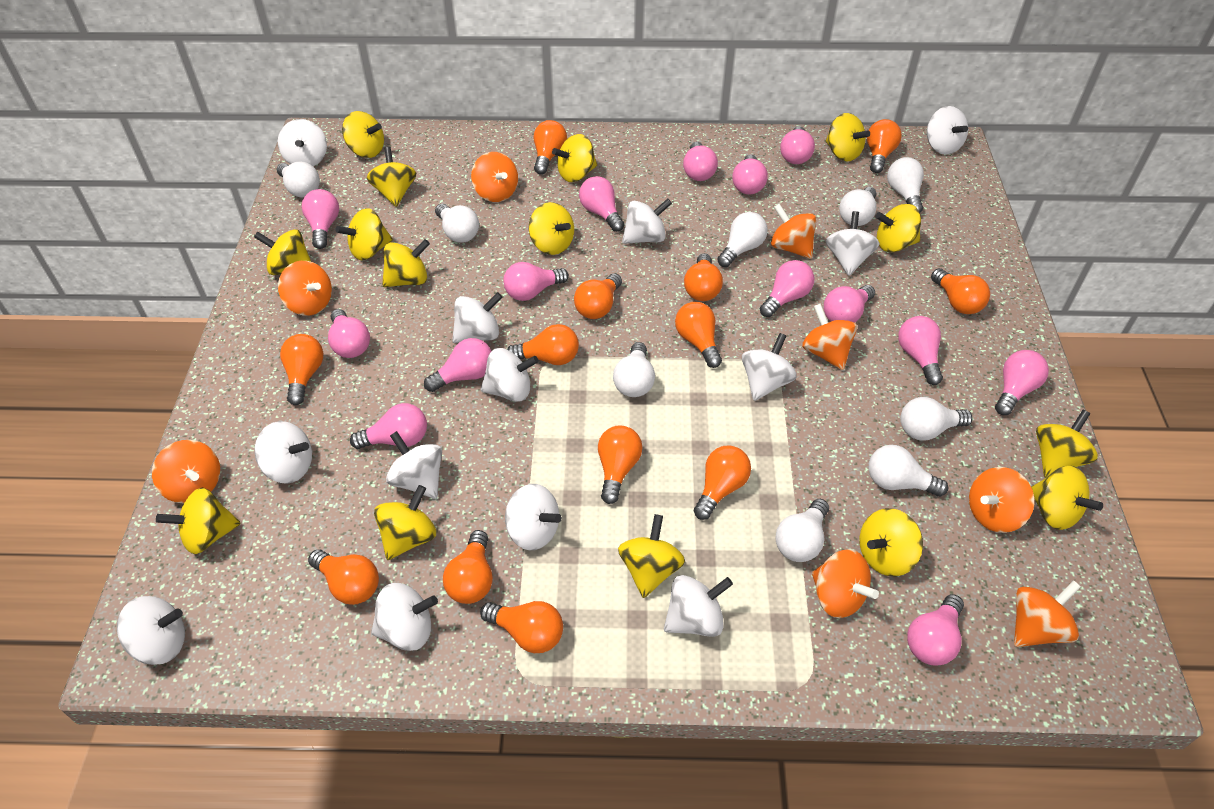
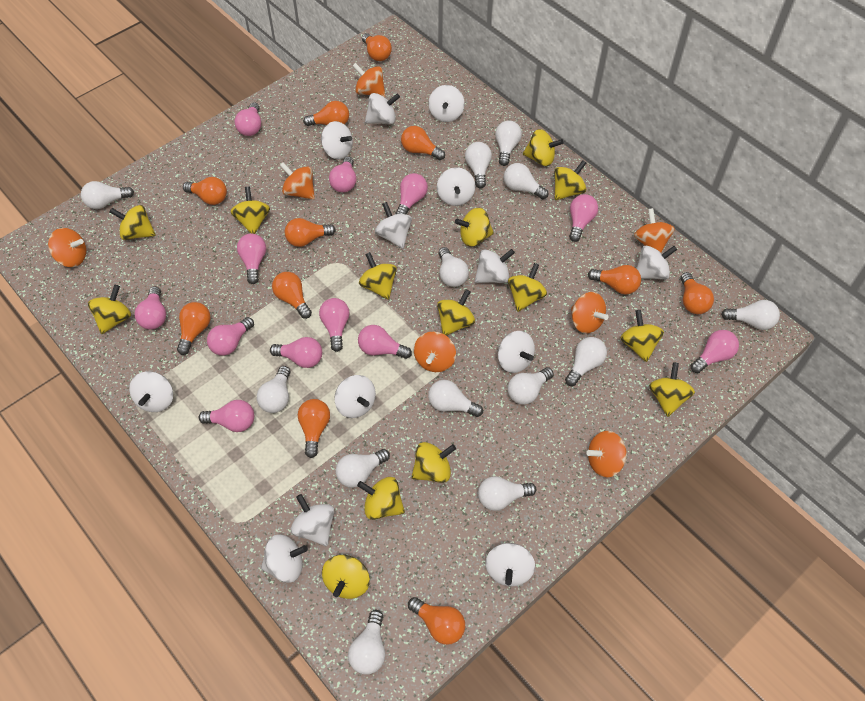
orange light bulb: 13 -> 11
orange spinning top: 8 -> 7
pink light bulb: 14 -> 12
white light bulb: 9 -> 13
yellow spinning top: 15 -> 14

